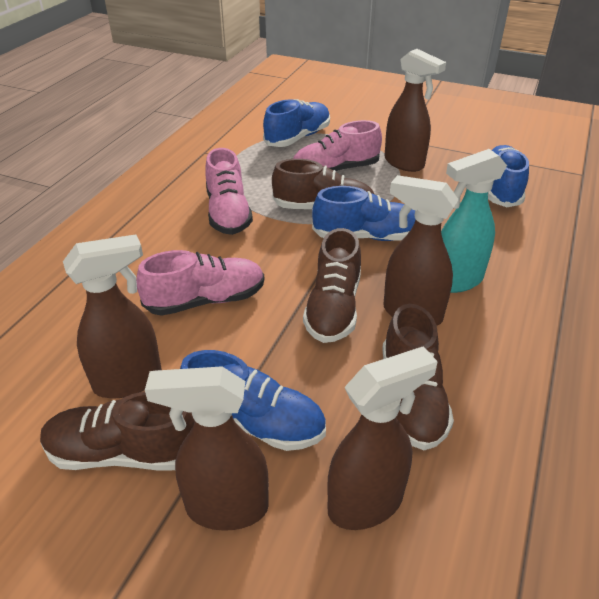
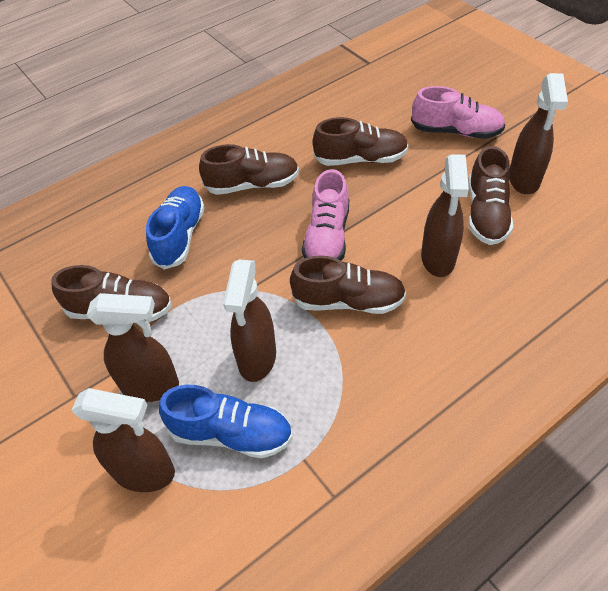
blue shoe: 4 -> 2
brown shoe: 4 -> 5
pink shoe: 3 -> 2
turquoise spray bottle: 1 -> 0

